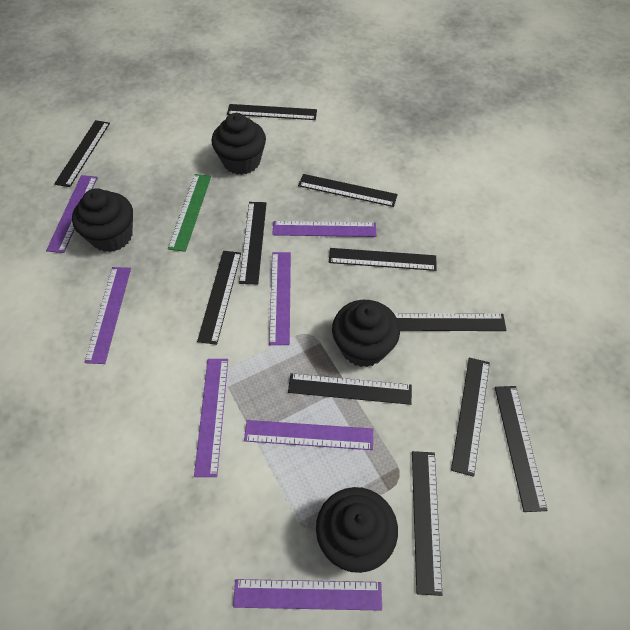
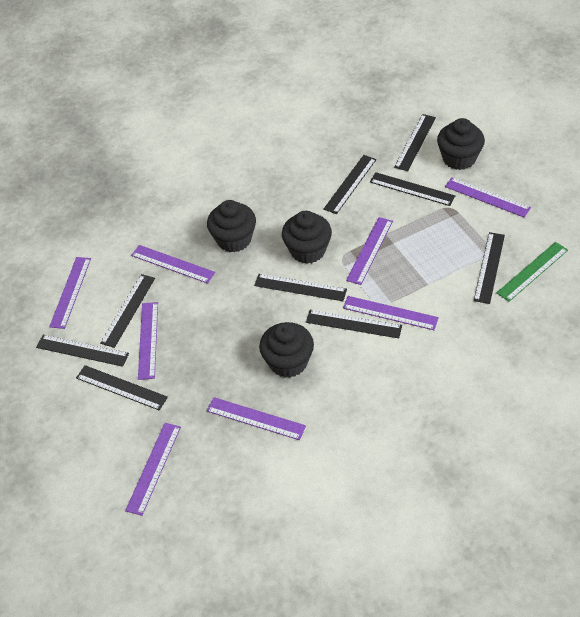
black ruler: 11 -> 9
purple ruler: 7 -> 8

